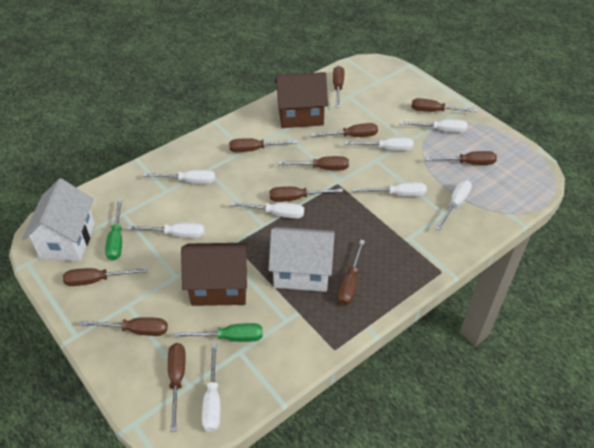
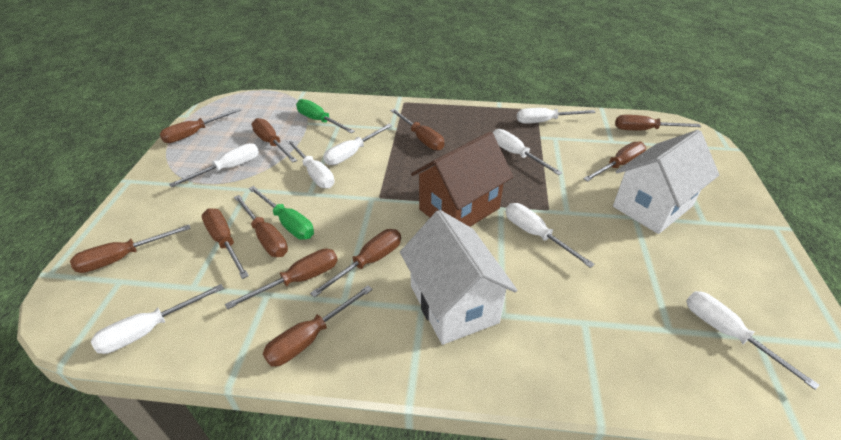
brown house: 2 -> 1

